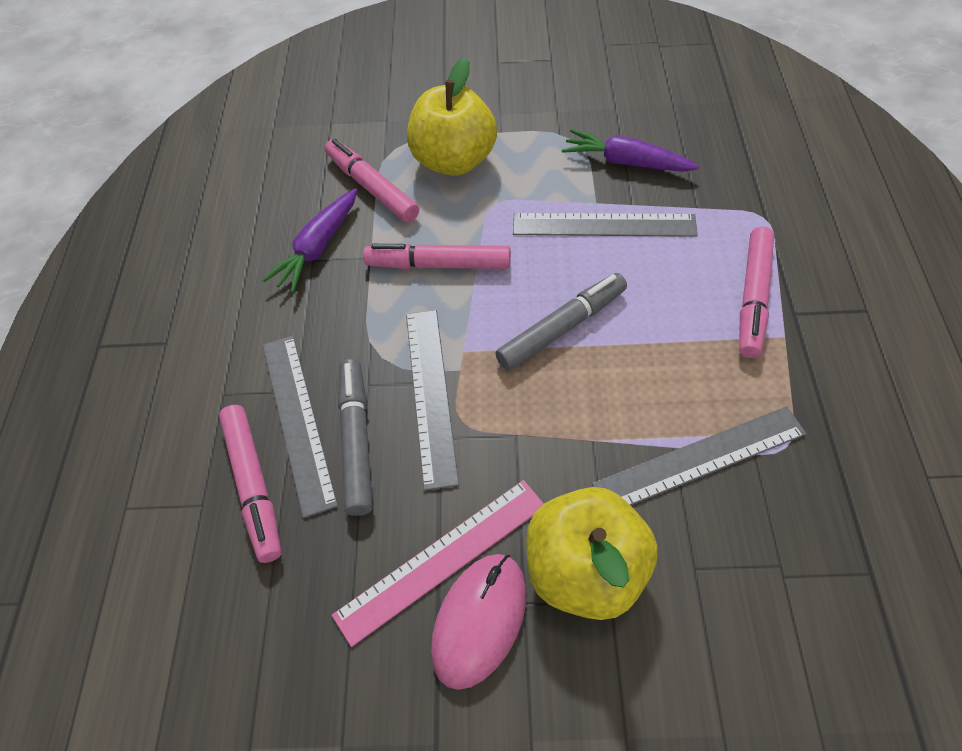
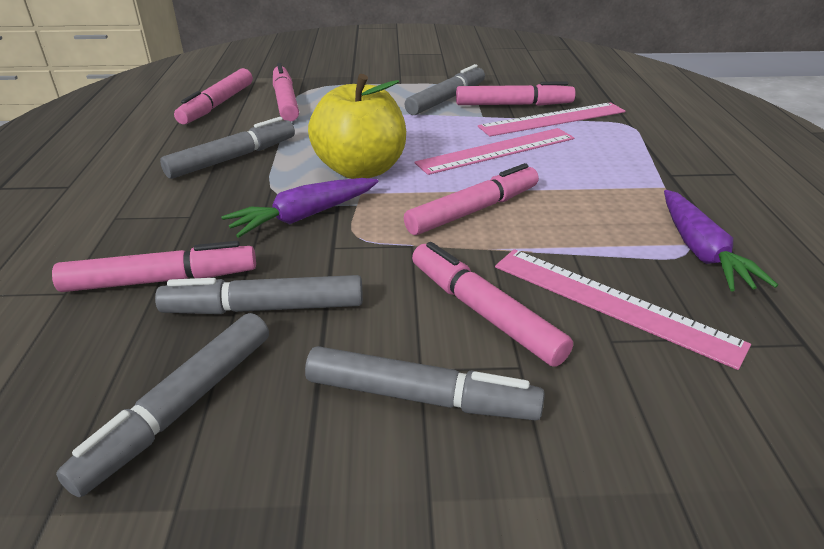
grey marker: 2 -> 5
grey ruler: 4 -> 0
pink marker: 4 -> 6
pink mouse: 1 -> 0
pink ruler: 1 -> 3
yellow apple: 2 -> 1

